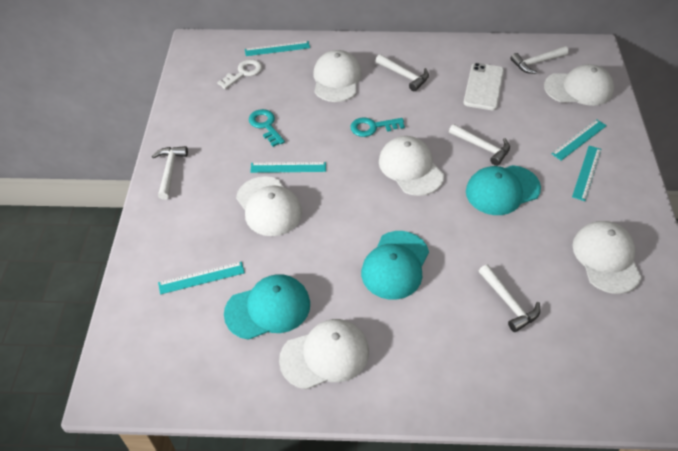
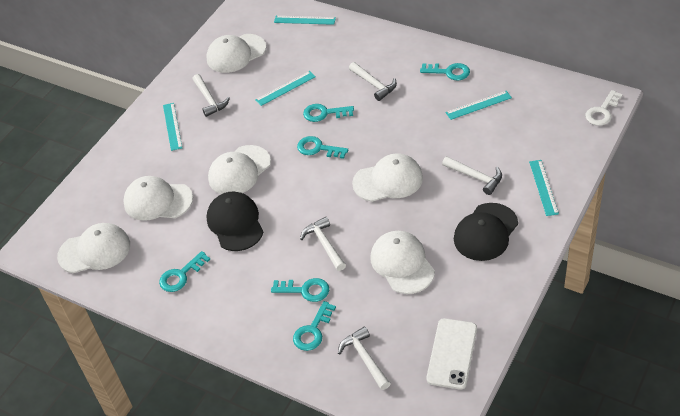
black cap: 0 -> 2
turquoise cap: 3 -> 0
turquoise key: 2 -> 6

